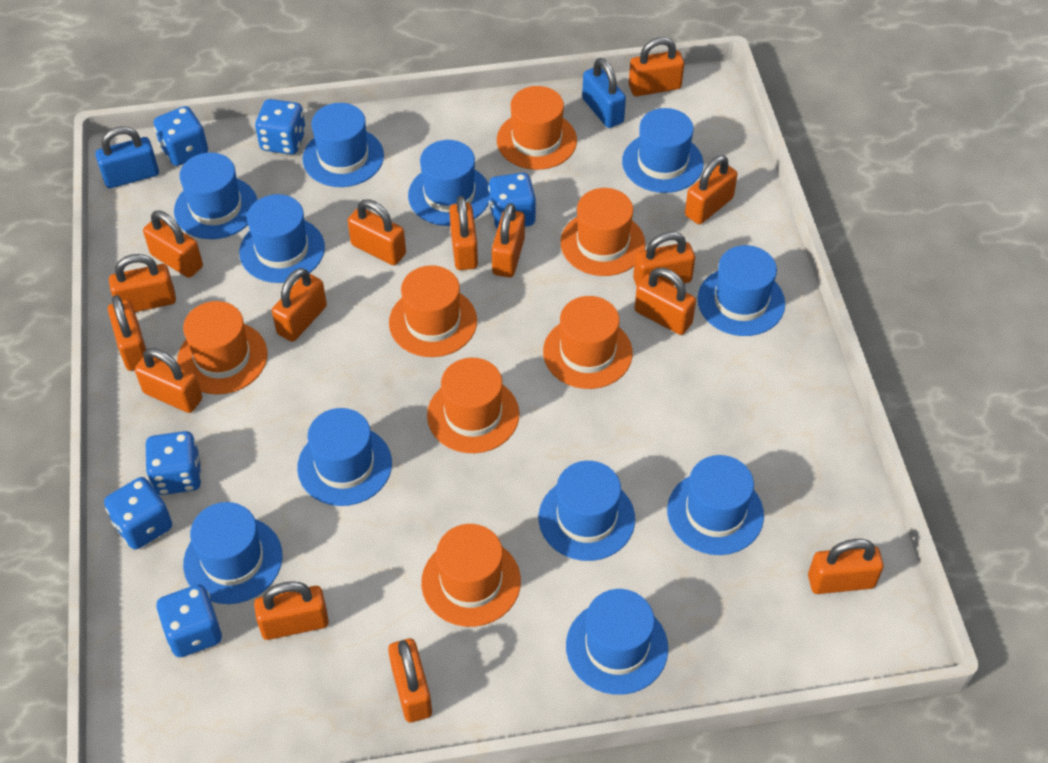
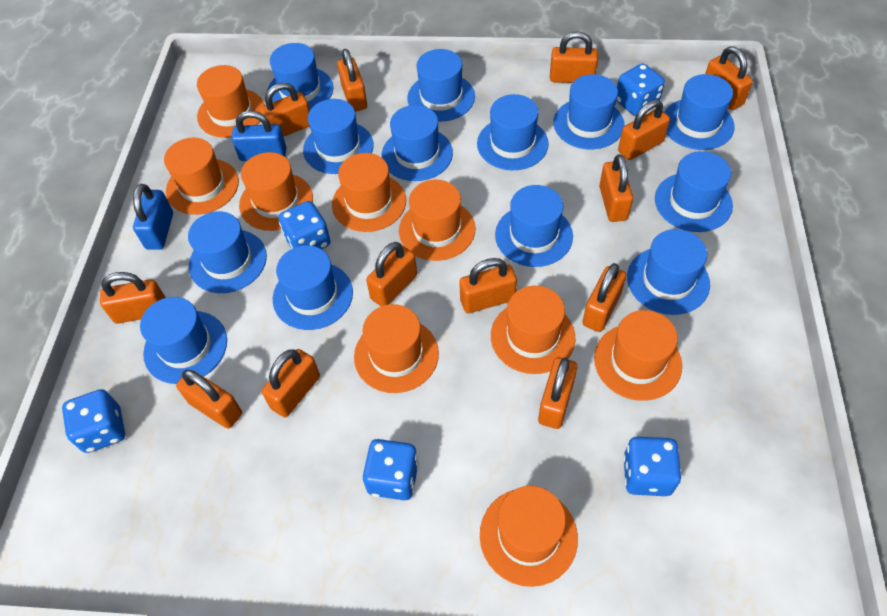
blue dice: 6 -> 5
blue hat: 11 -> 13
orange hat: 7 -> 9
orange padlock: 15 -> 13

